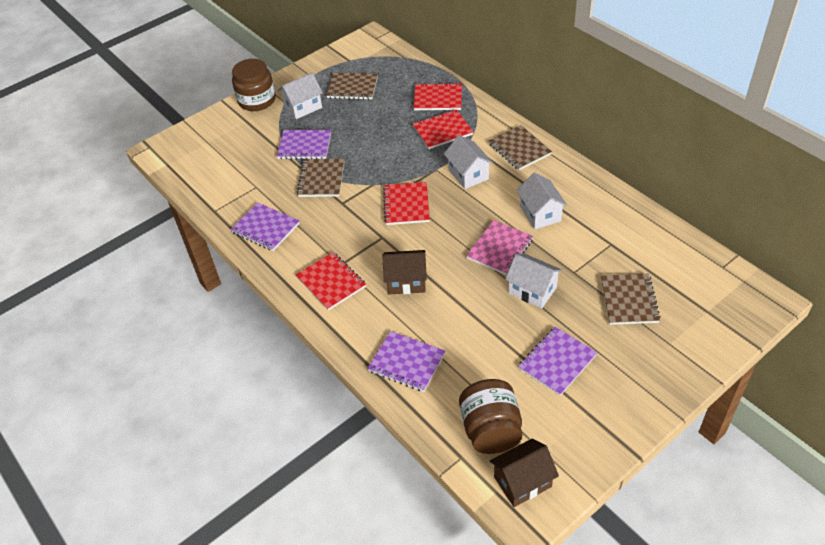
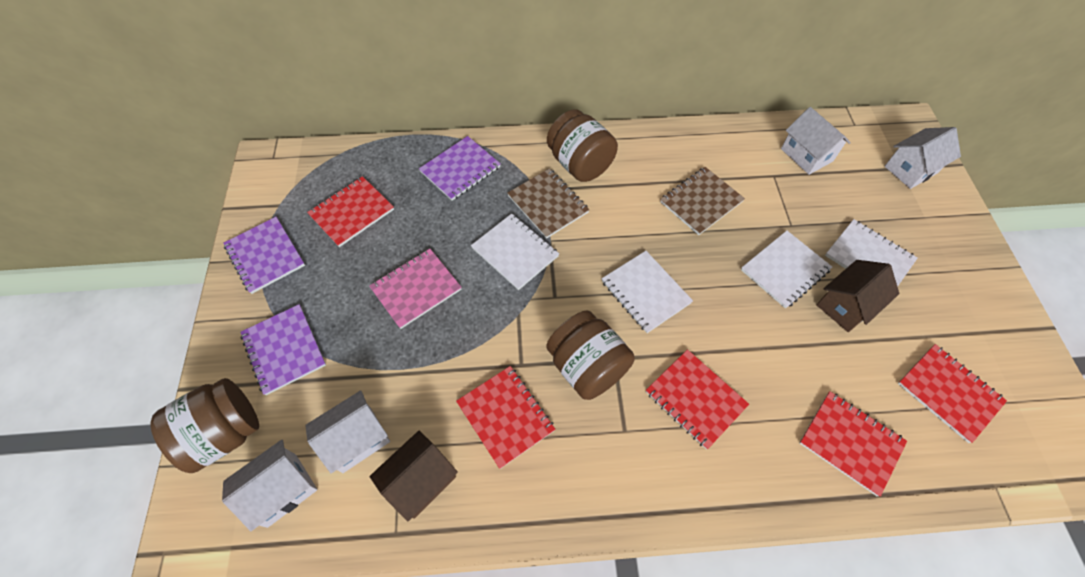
brown jar: 2 -> 3
brown notebook: 4 -> 2
purple notebook: 4 -> 3
red notebook: 4 -> 5
white notebook: 0 -> 4

